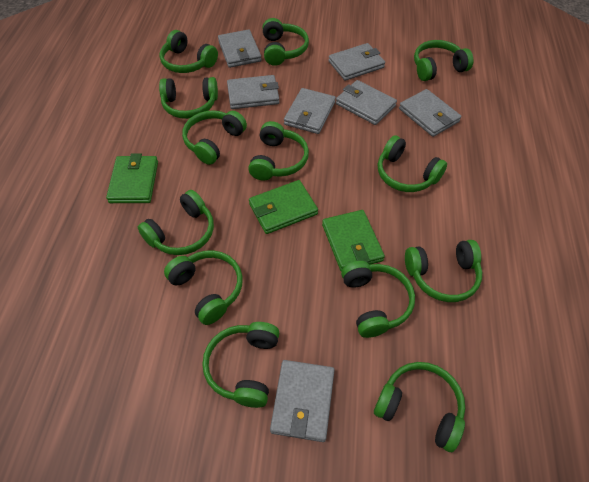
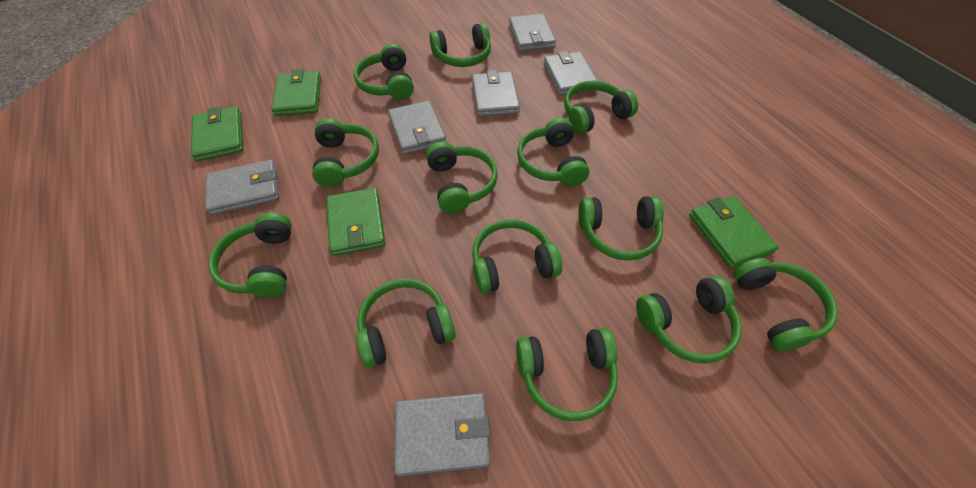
green wallet: 3 -> 4
grey wallet: 7 -> 6

